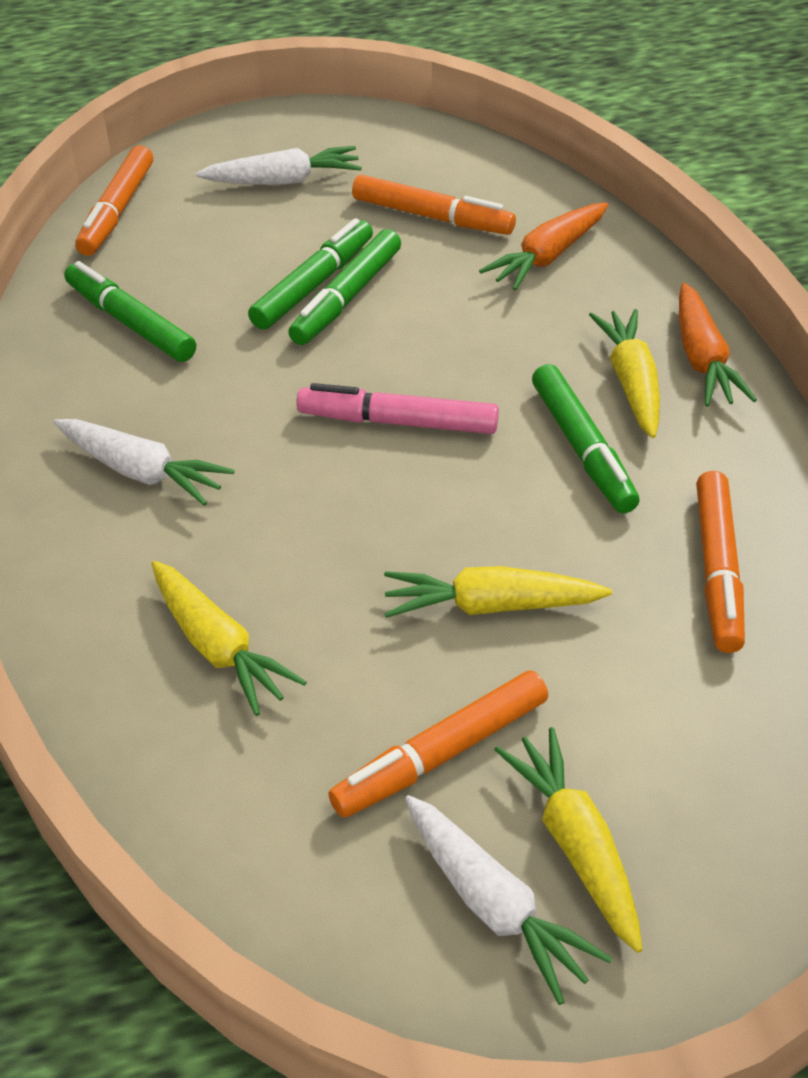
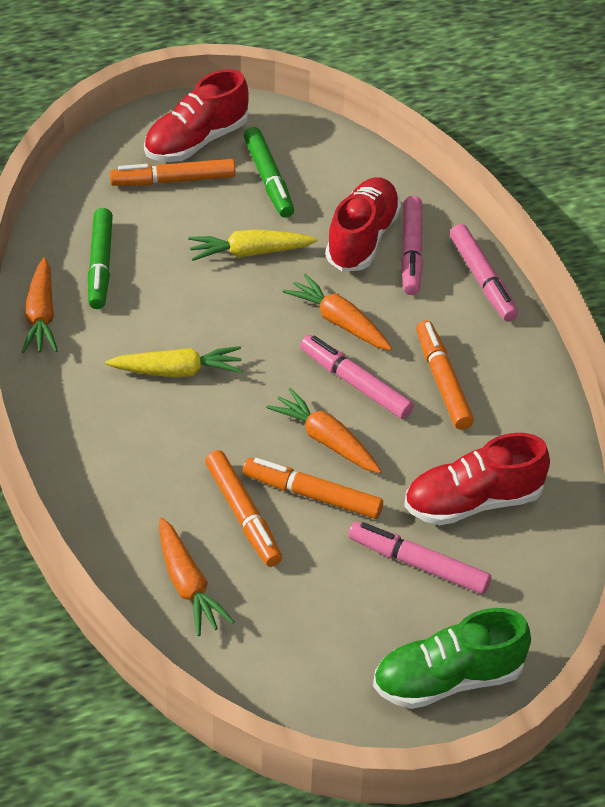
green marker: 4 -> 2
green shoe: 0 -> 1
orange carrot: 2 -> 4
pink marker: 1 -> 4
red shoe: 0 -> 3
white carrot: 3 -> 0
yellow carrot: 4 -> 2

